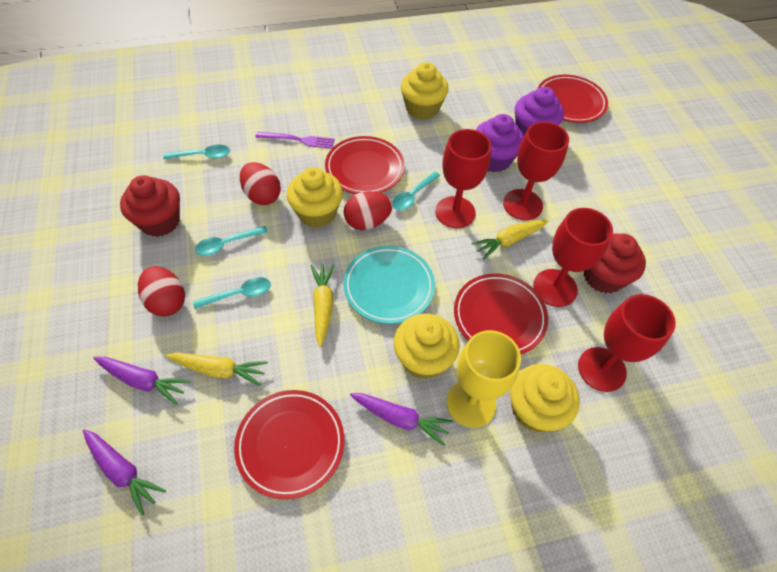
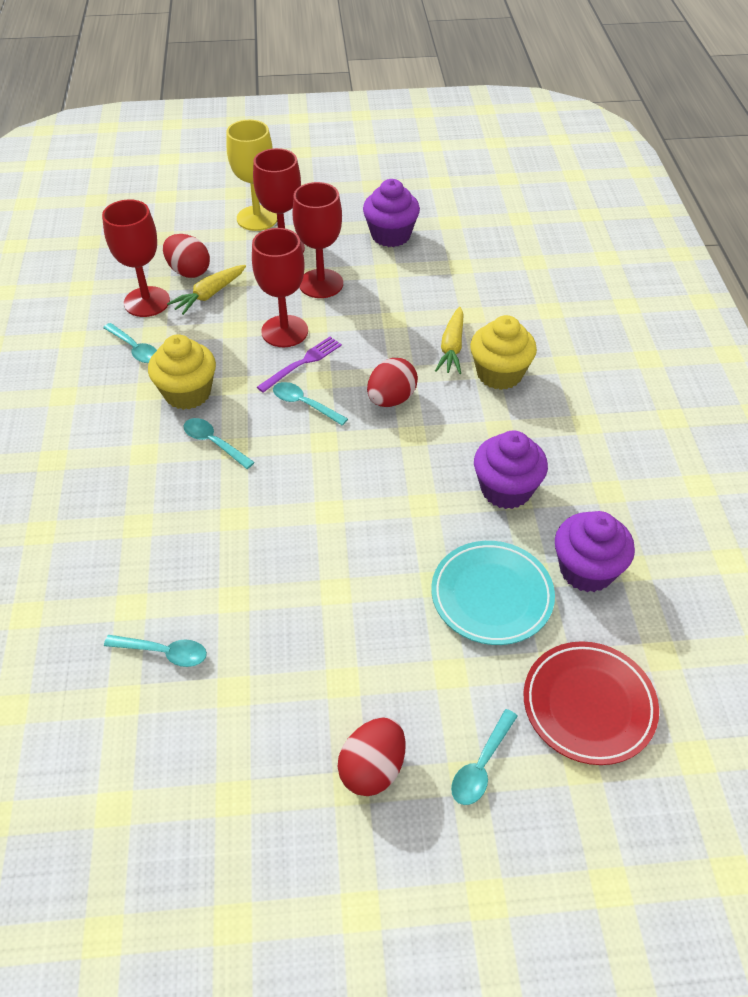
purple carrot: 3 -> 0
purple cupcake: 2 -> 3
red cupcake: 2 -> 0
red plate: 4 -> 1
turquoise spoon: 4 -> 5
yellow carrot: 3 -> 2
yellow cupcake: 4 -> 2

